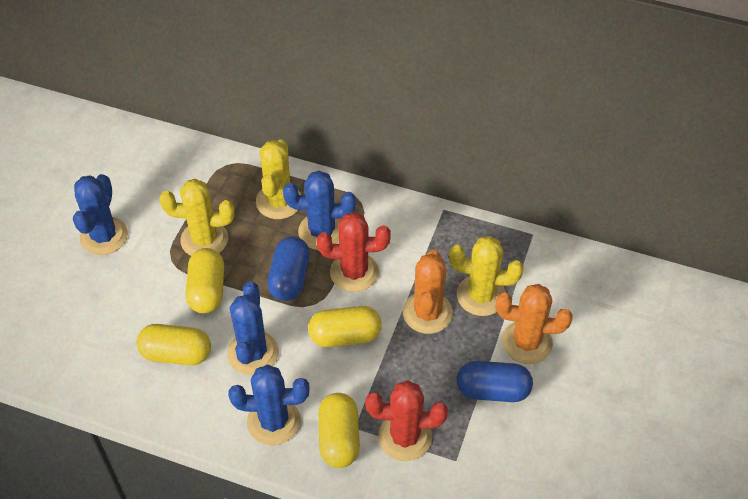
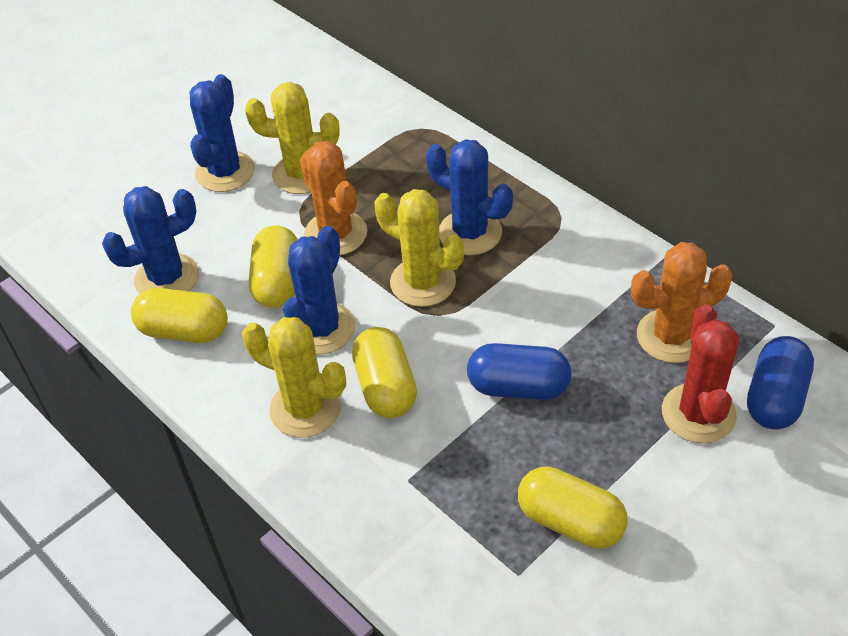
red cactus: 2 -> 1

